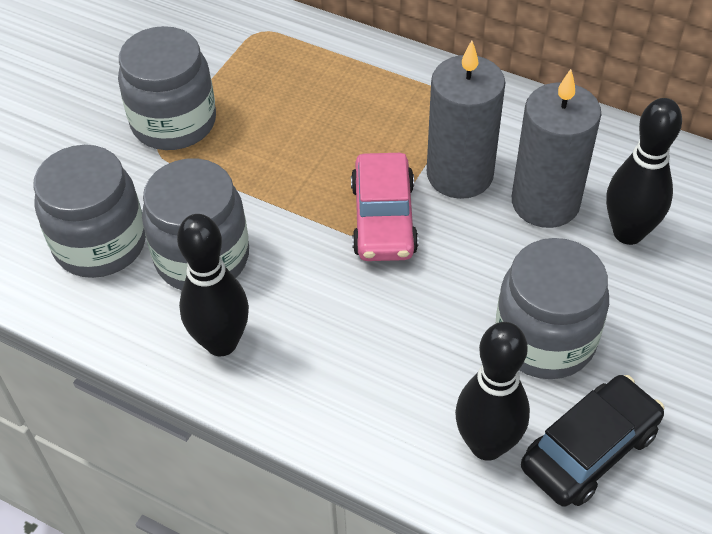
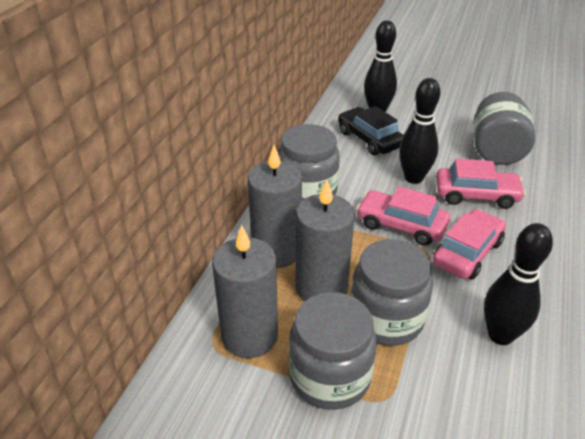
grey candle: 2 -> 3
pink car: 1 -> 3

